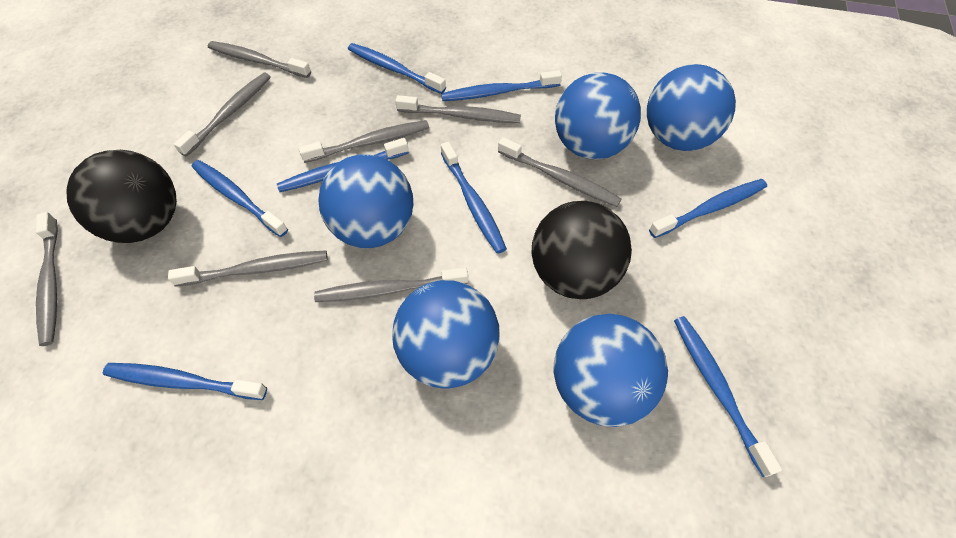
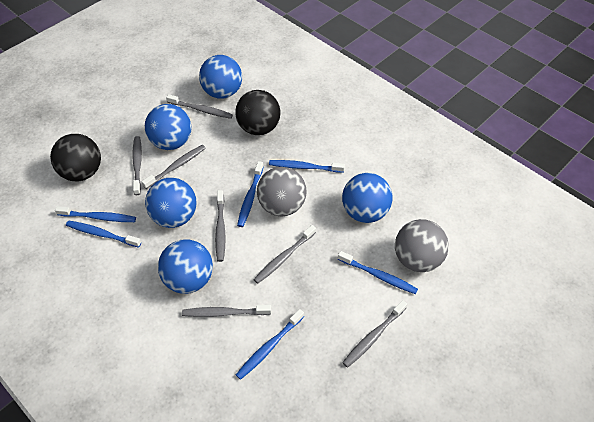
blue toothbrush: 8 -> 6
grey ball: 0 -> 2
grey toothbrush: 8 -> 7

